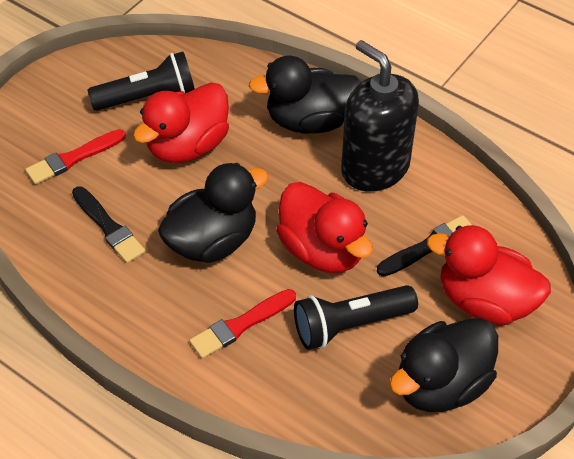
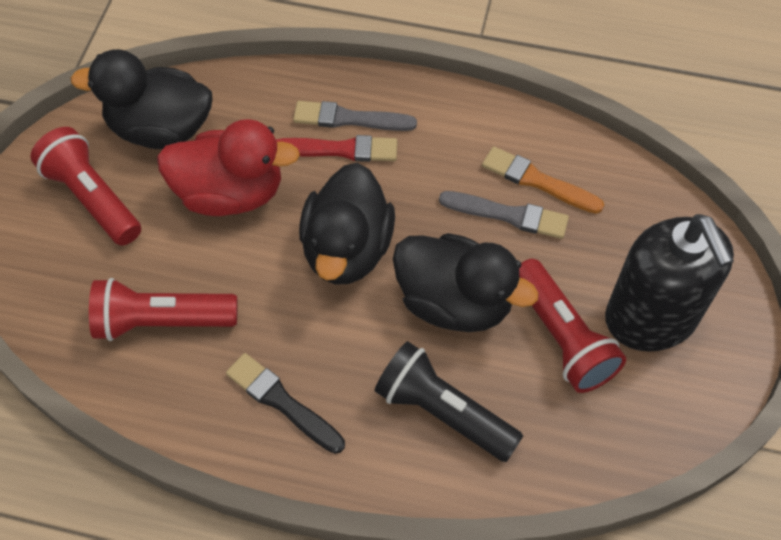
black brush: 2 -> 1
black flashlight: 2 -> 1
grey brush: 0 -> 2
orange brush: 0 -> 1
red brush: 2 -> 1
red duck: 3 -> 1
red flashlight: 0 -> 3

